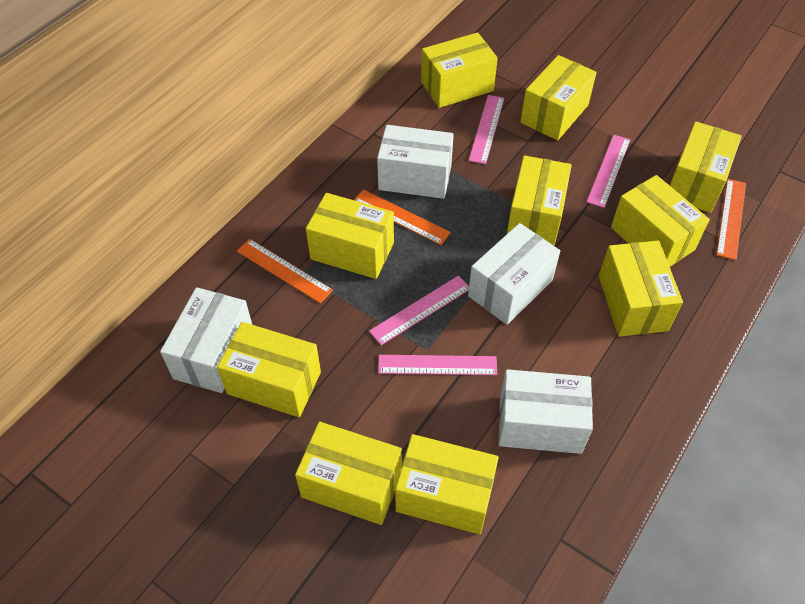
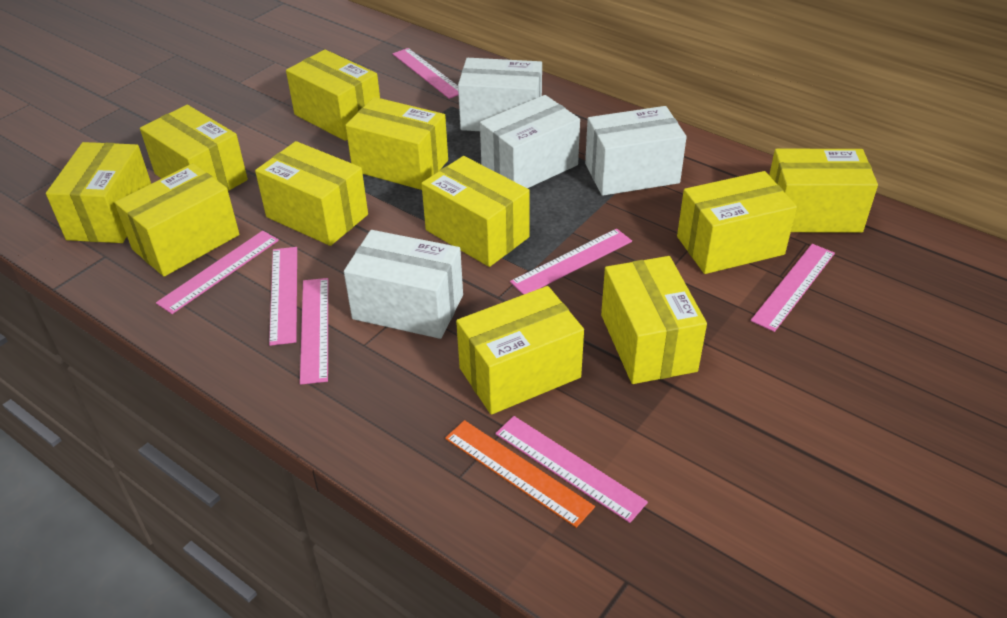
orange ruler: 3 -> 1
pink ruler: 4 -> 7
yellow box: 10 -> 11

